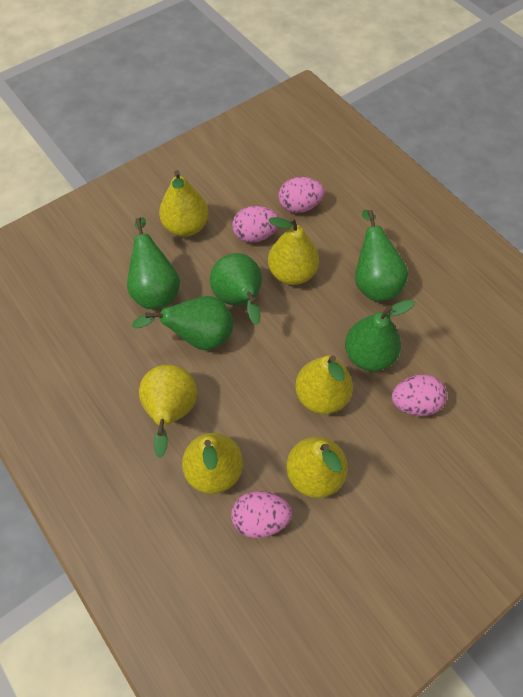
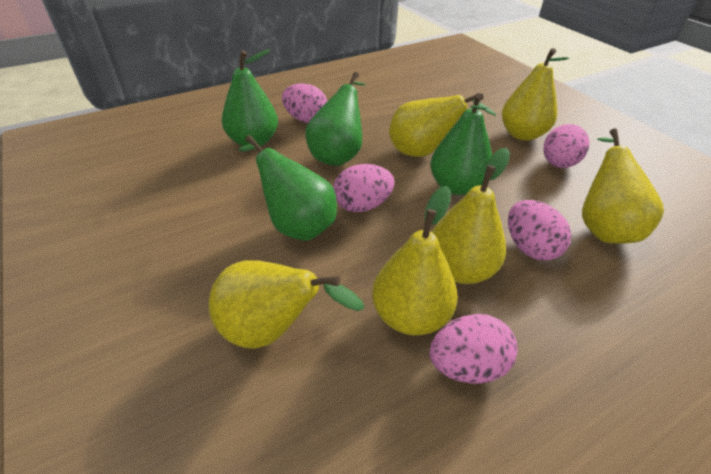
green pear: 5 -> 4
pink egg: 4 -> 5

